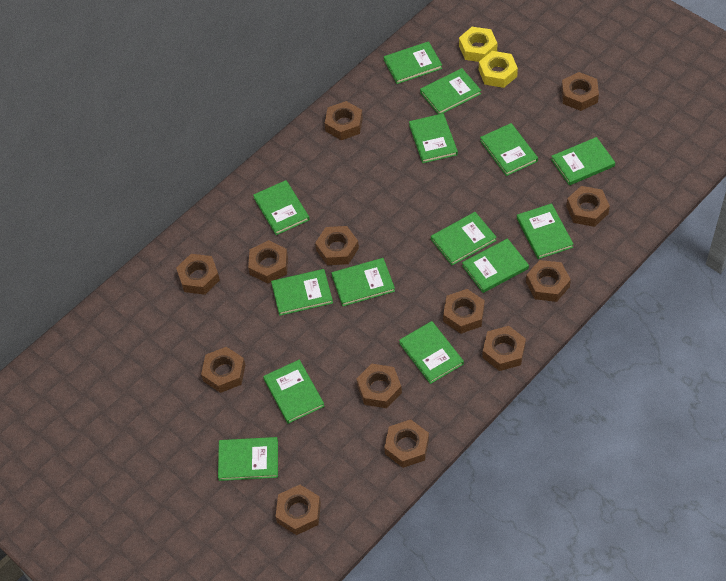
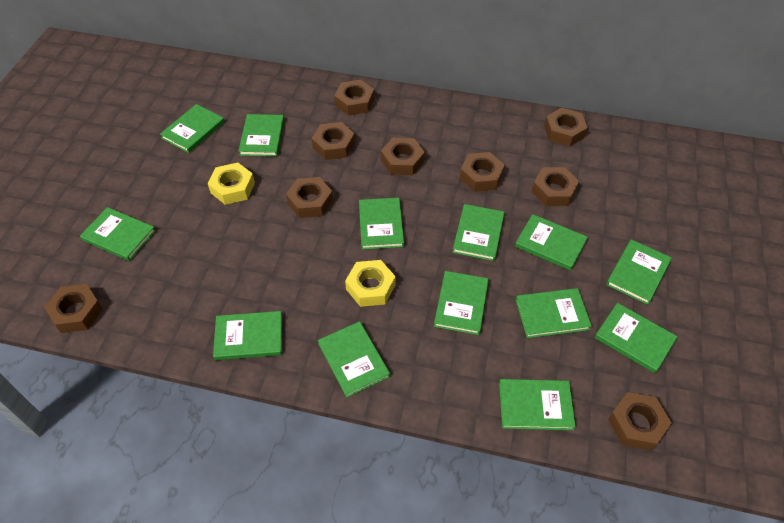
brown nut: 13 -> 9
green book: 14 -> 13

